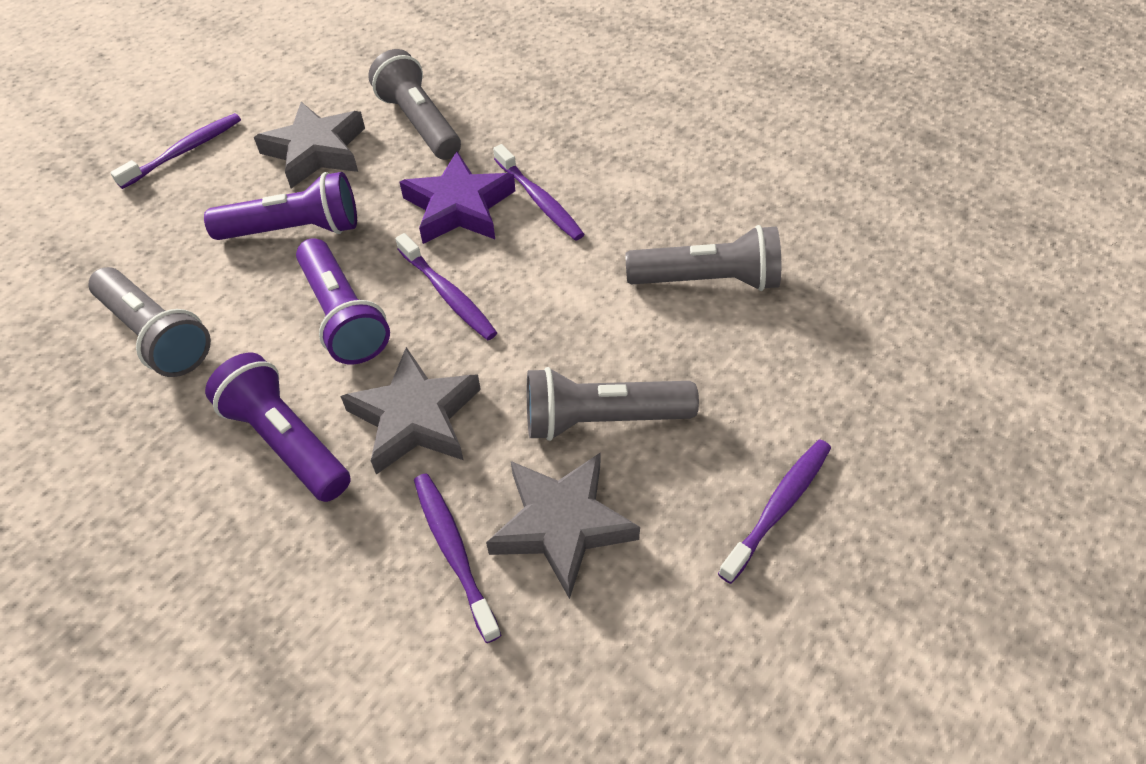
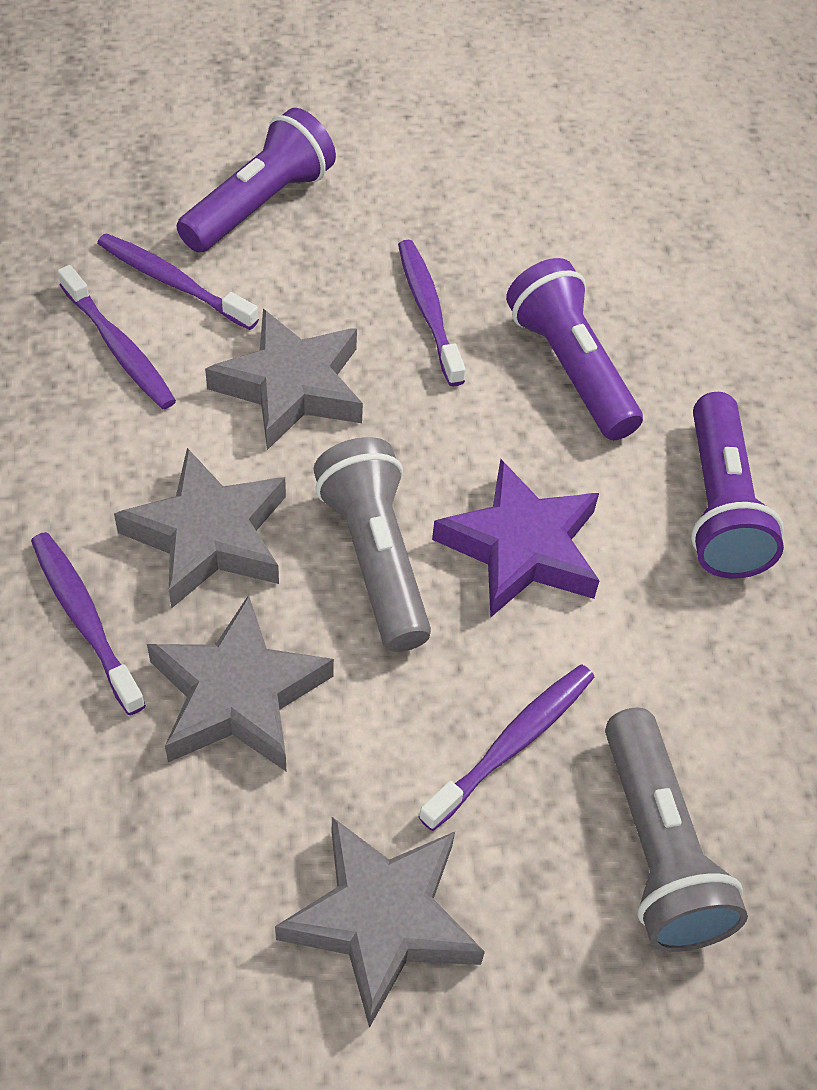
grey flashlight: 4 -> 2
grey star: 3 -> 4

